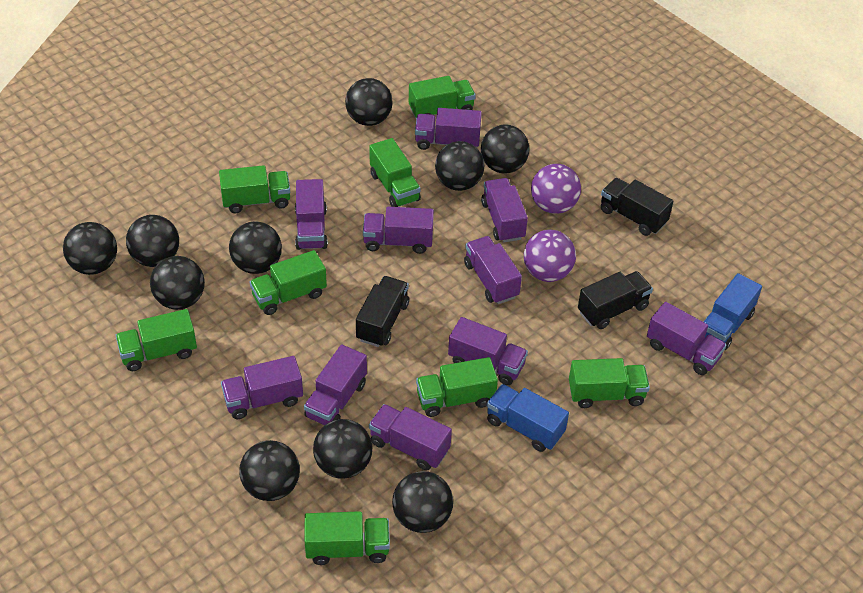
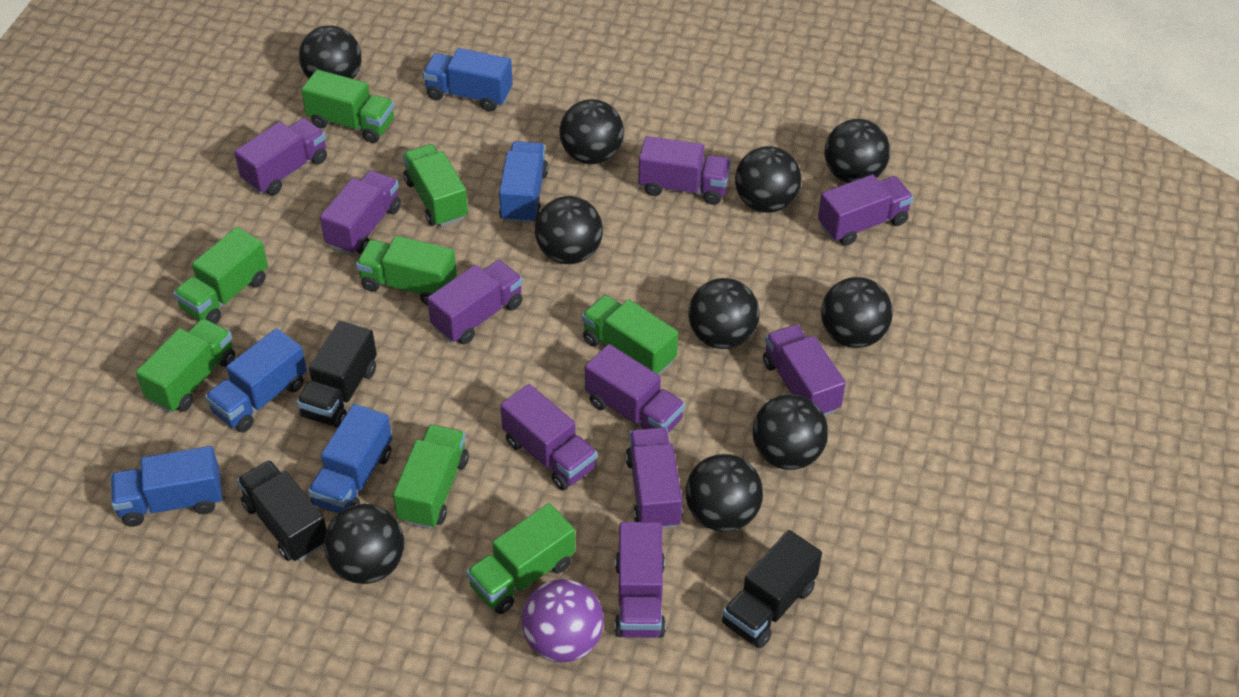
blue truck: 2 -> 5
purple ball: 2 -> 1

